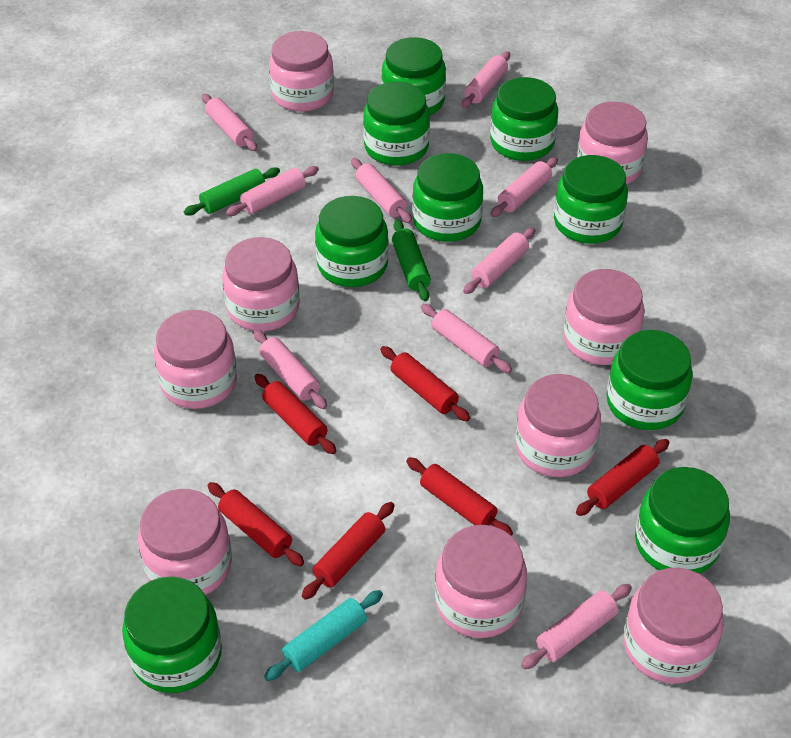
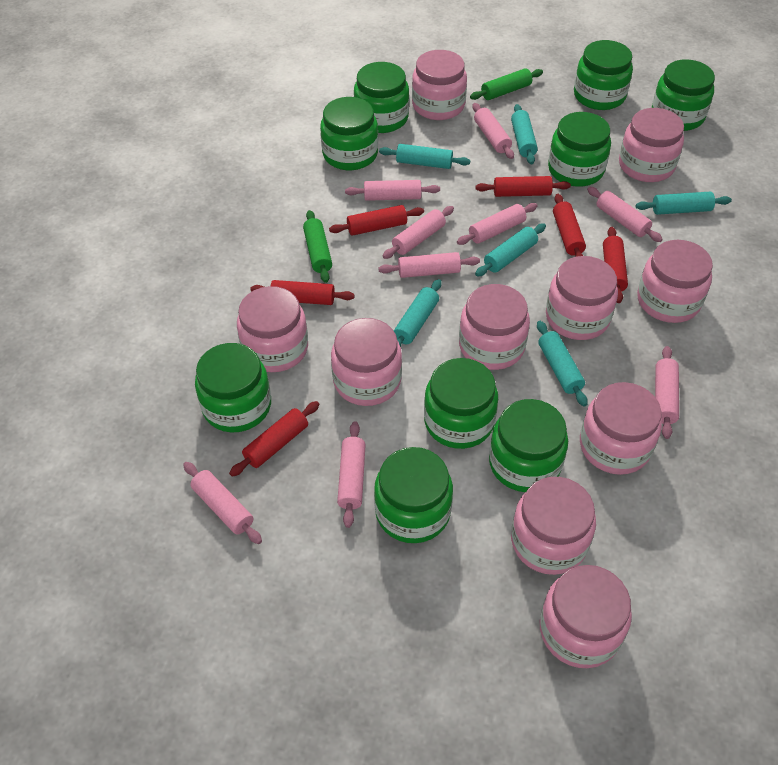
pink jar: 9 -> 10
turquoise rolling pin: 1 -> 6

